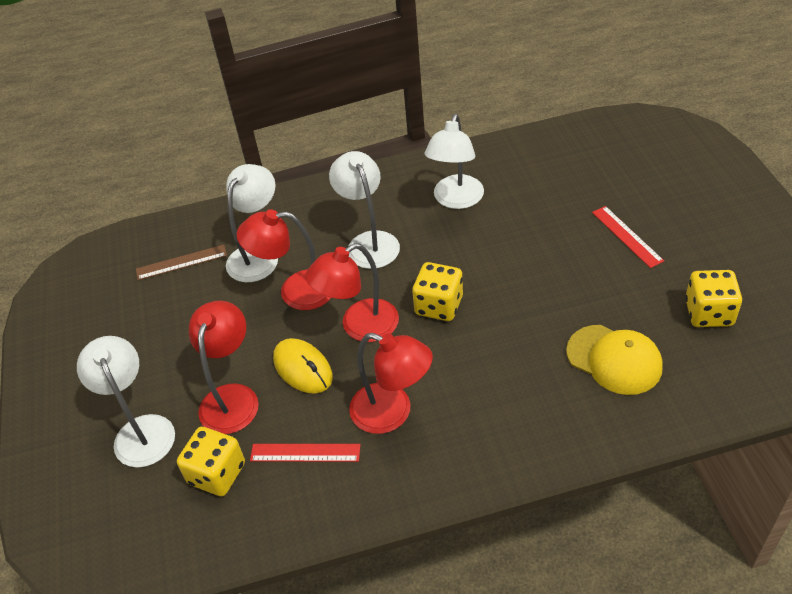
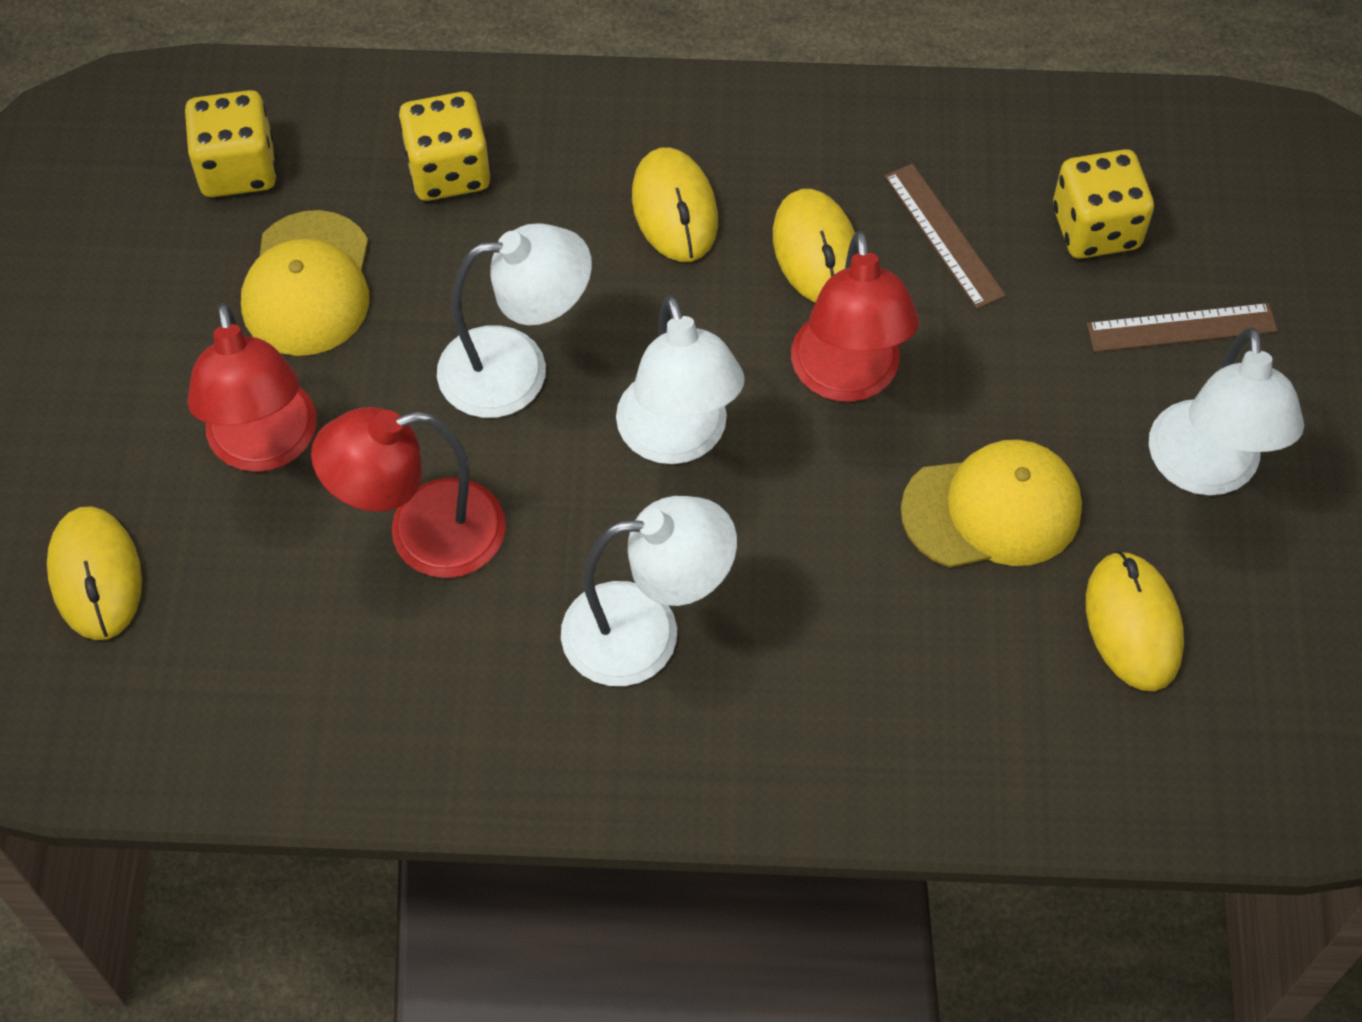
brown ruler: 1 -> 2
red lamp: 4 -> 3
red ruler: 2 -> 0
yellow cap: 1 -> 2
yellow mouse: 1 -> 4

